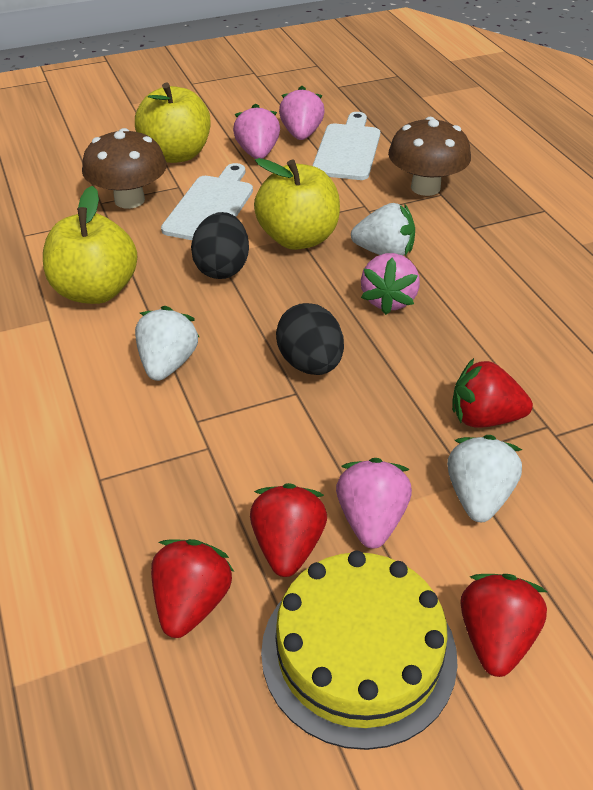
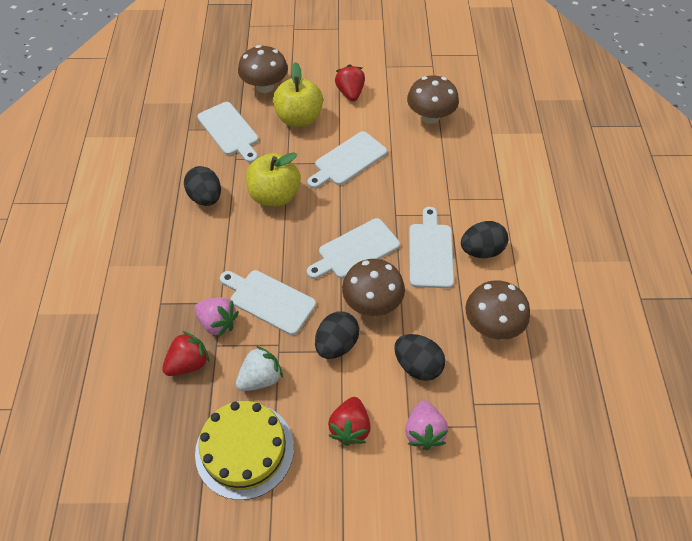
black egg: 2 -> 4
brown mushroom: 2 -> 4
pink strawberry: 4 -> 2
red strawberry: 4 -> 3
white cutting board: 2 -> 5
white strawberry: 3 -> 1
yellow apple: 3 -> 2

